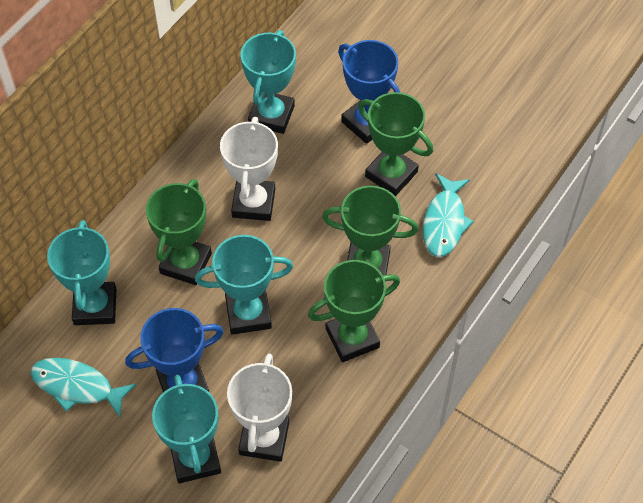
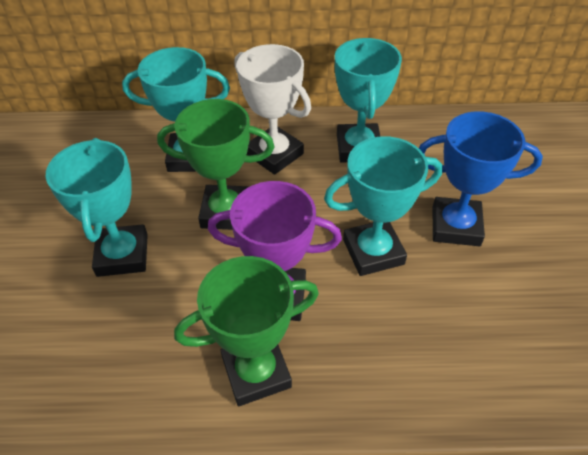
blue trophy: 2 -> 1
green trophy: 4 -> 2
purple trophy: 0 -> 1
turquoise fish: 2 -> 0
white trophy: 2 -> 1

